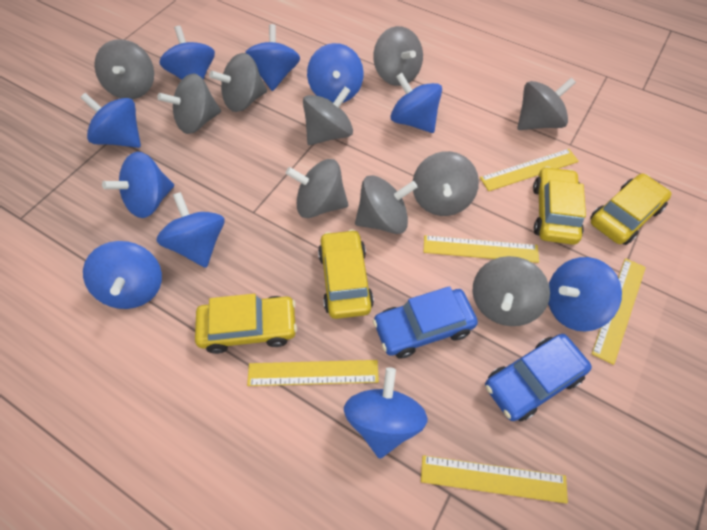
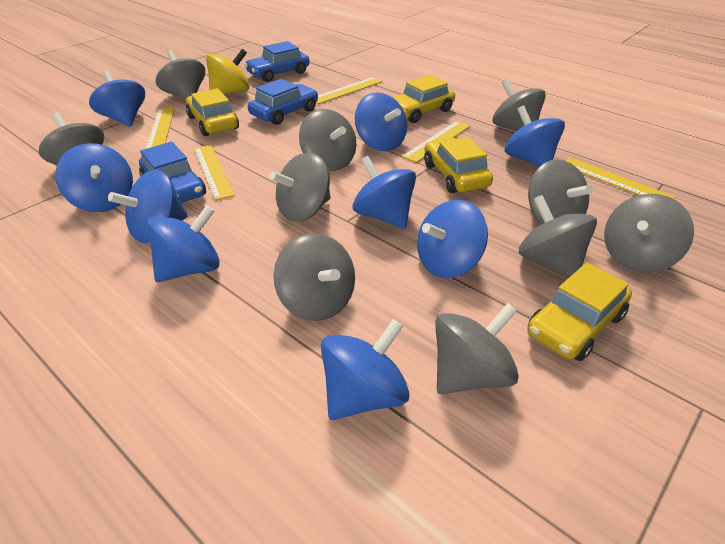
blue car: 2 -> 3
blue spinning top: 10 -> 9
yellow spinning top: 0 -> 1

